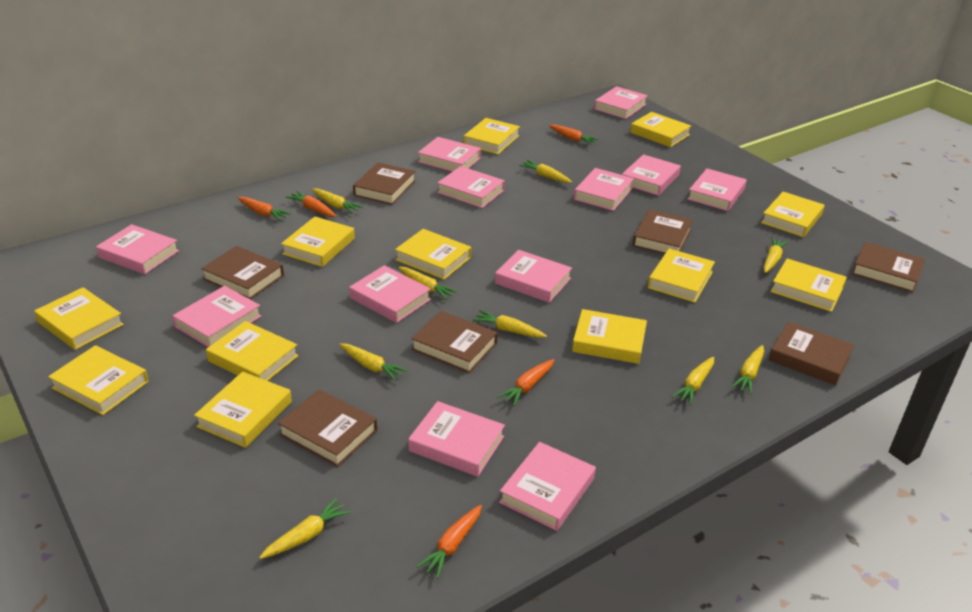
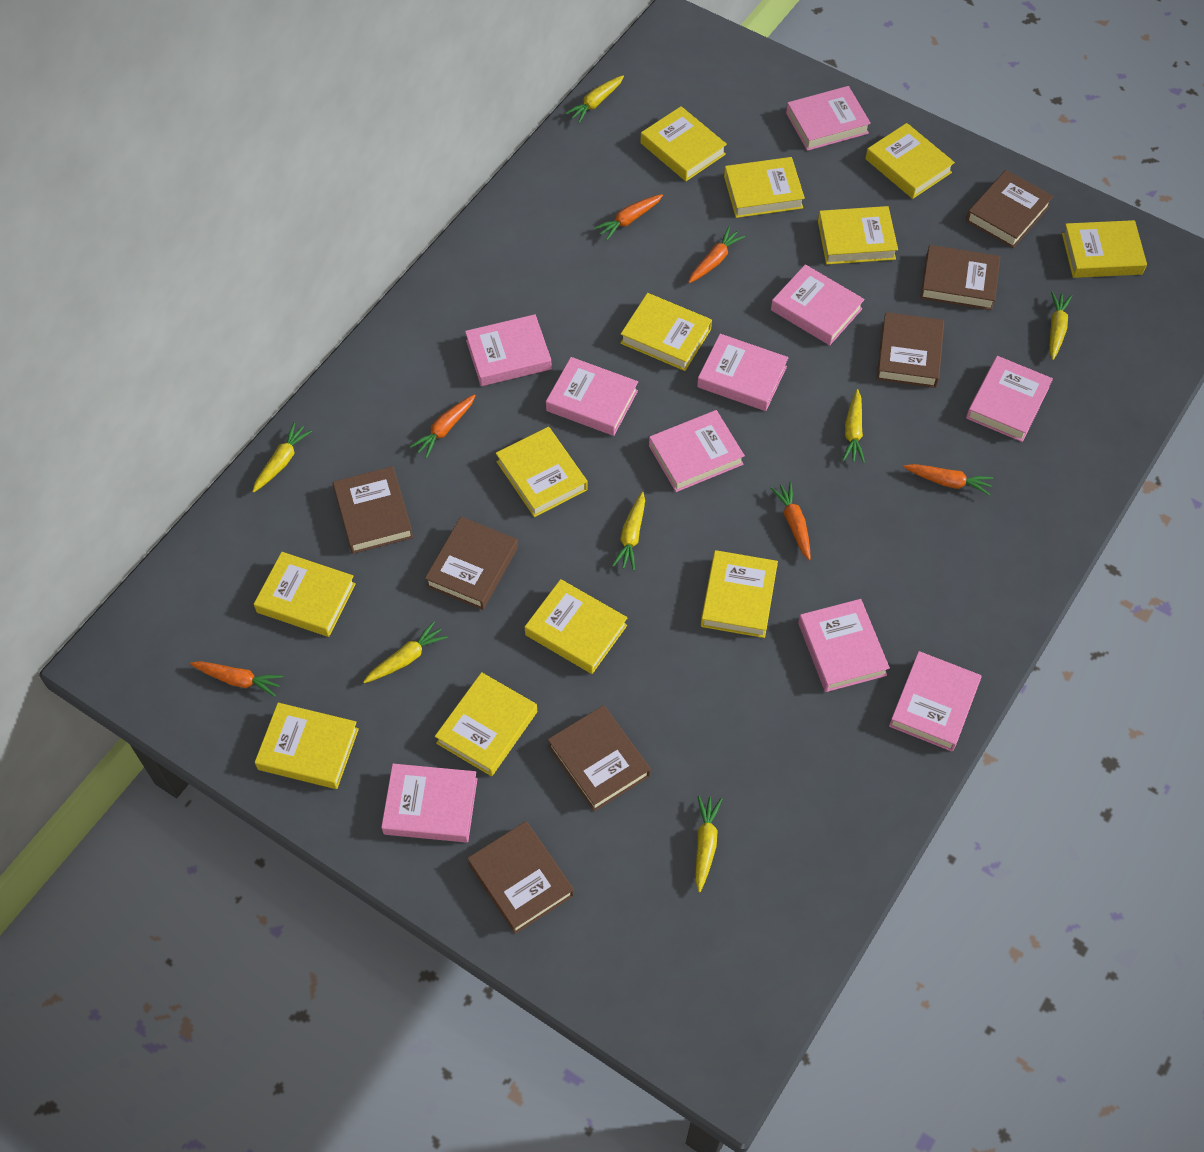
orange carrot: 5 -> 6
pink book: 12 -> 10
yellow carrot: 9 -> 7

